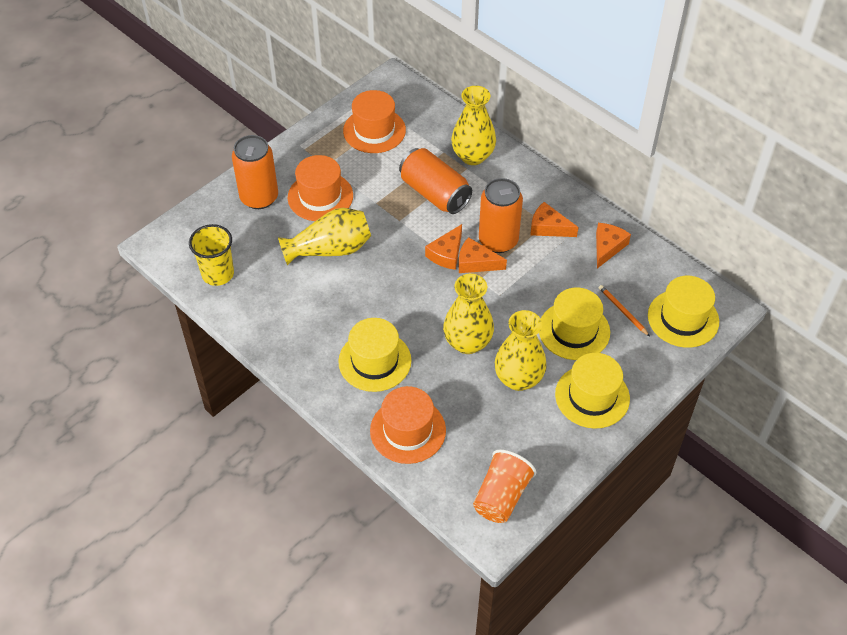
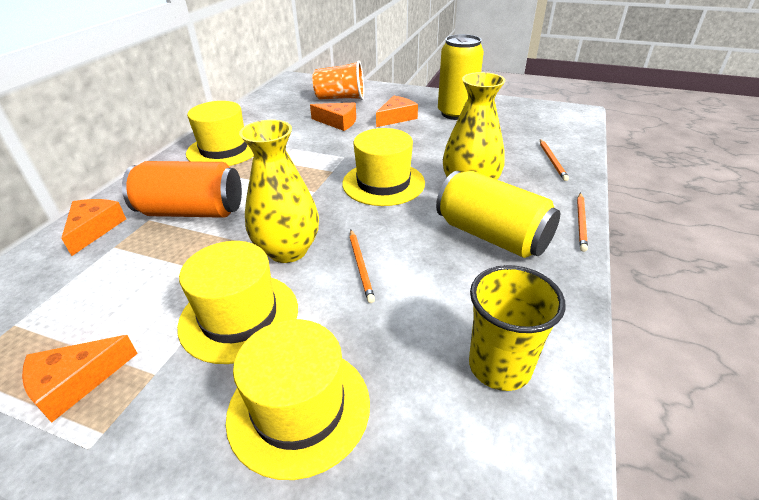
orange can: 3 -> 1
orange hat: 3 -> 0
orange pencil: 1 -> 3
yellow can: 0 -> 2
yellow vase: 4 -> 2

